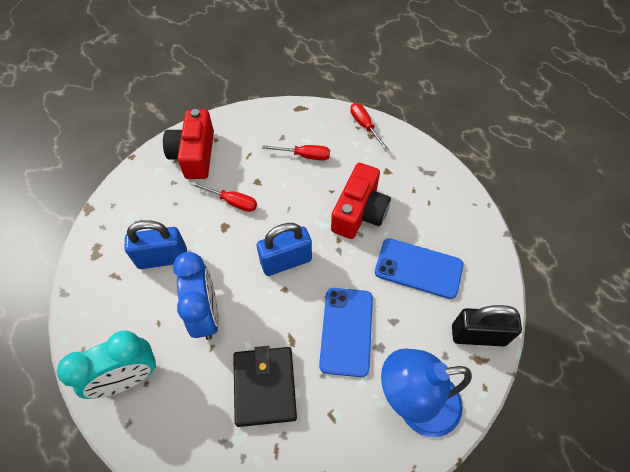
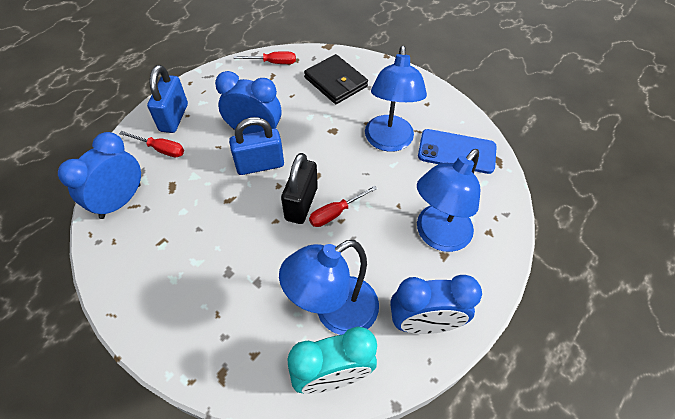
blue clock: 1 -> 3
blue lamp: 1 -> 3
blue phone: 2 -> 1
red camera: 2 -> 0

